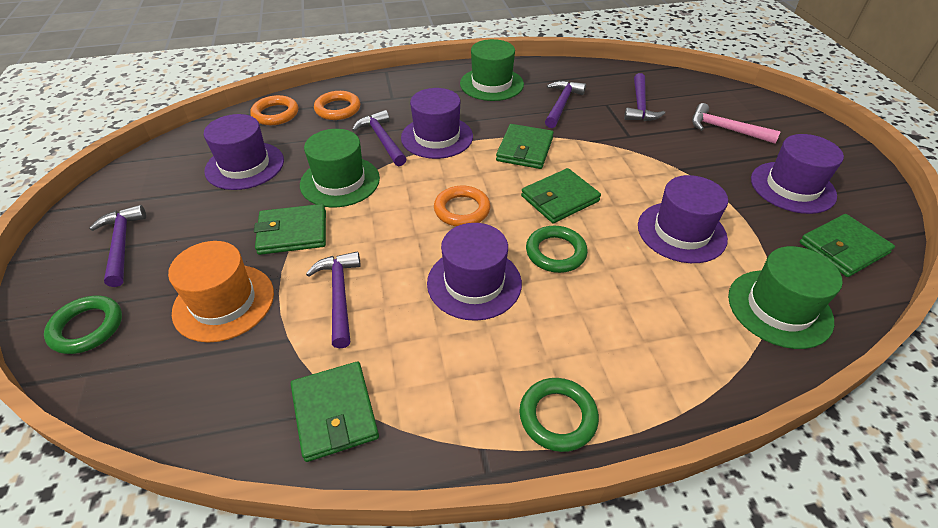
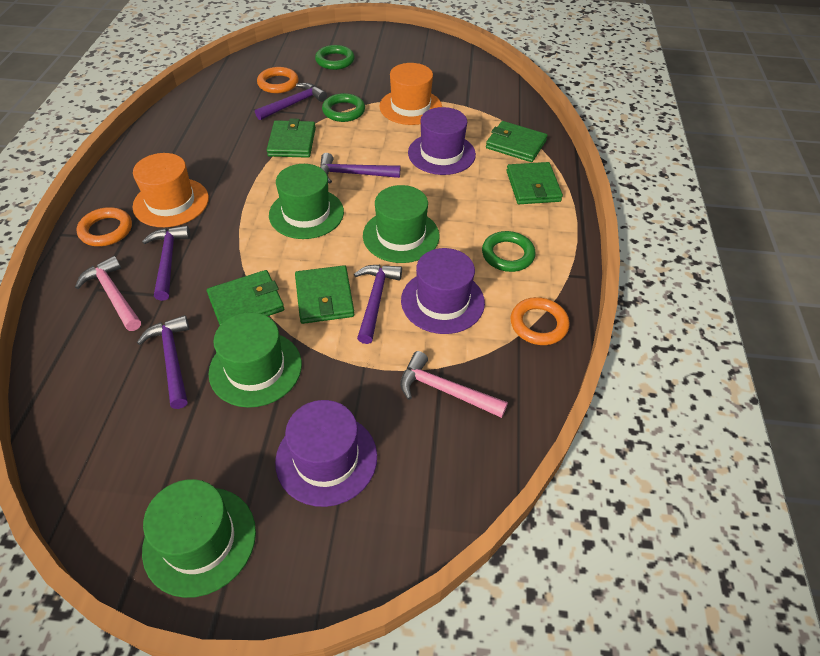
green hat: 3 -> 4
orange hat: 1 -> 2
pink hammer: 1 -> 2
purple hat: 5 -> 3

